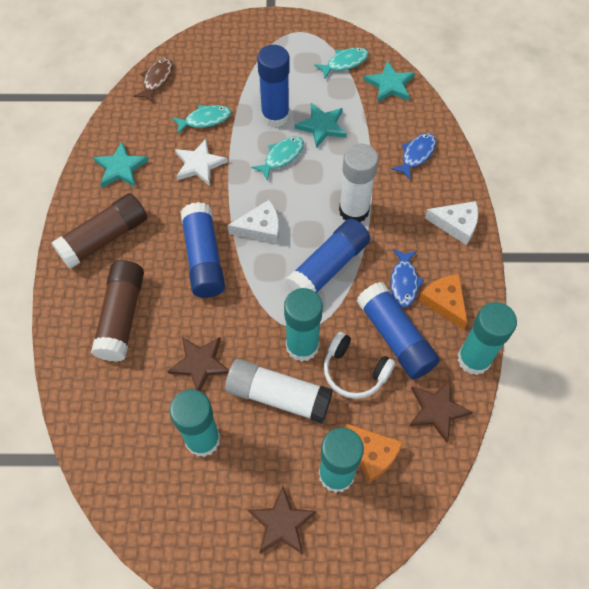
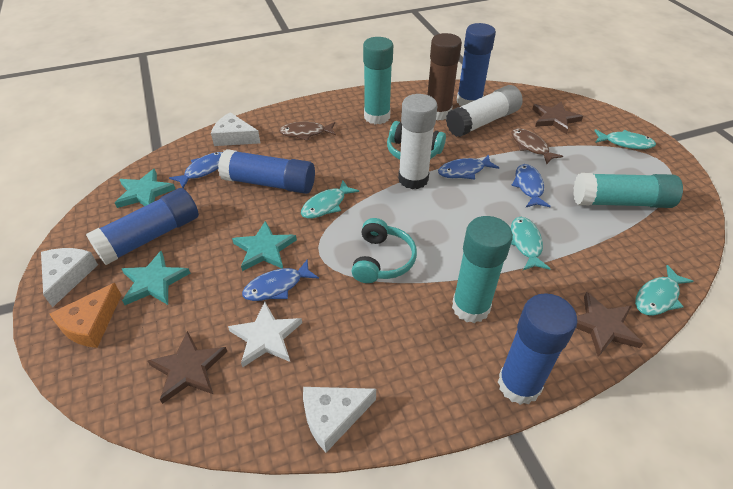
blue fish: 2 -> 4
brown fish: 1 -> 2
brown glue stick: 2 -> 1
orange cheese: 2 -> 1
turquoise fish: 3 -> 4
turquoise glue stick: 4 -> 3
turquoise headphones: 0 -> 2
white cheese: 2 -> 3
white headphones: 1 -> 0

